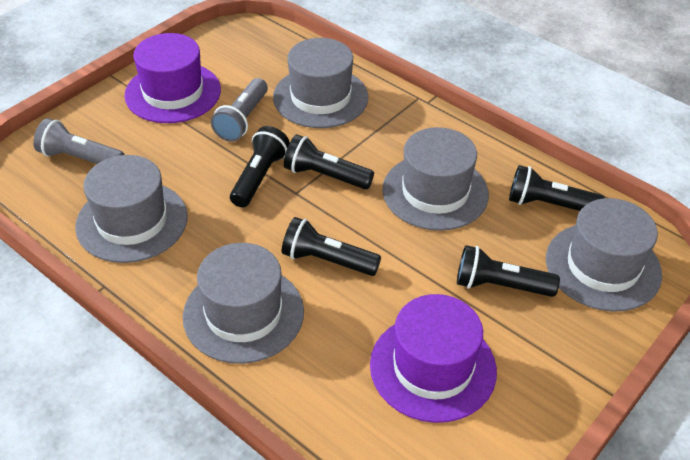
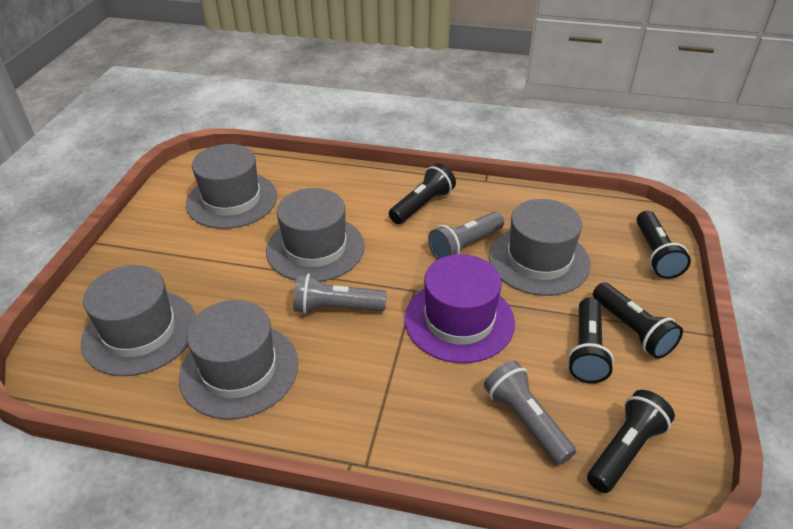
grey flashlight: 2 -> 3
purple hat: 2 -> 1

